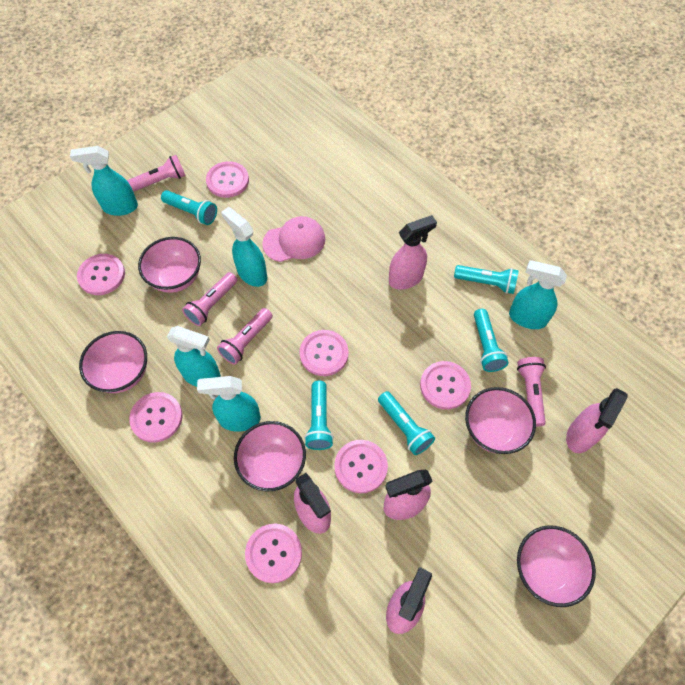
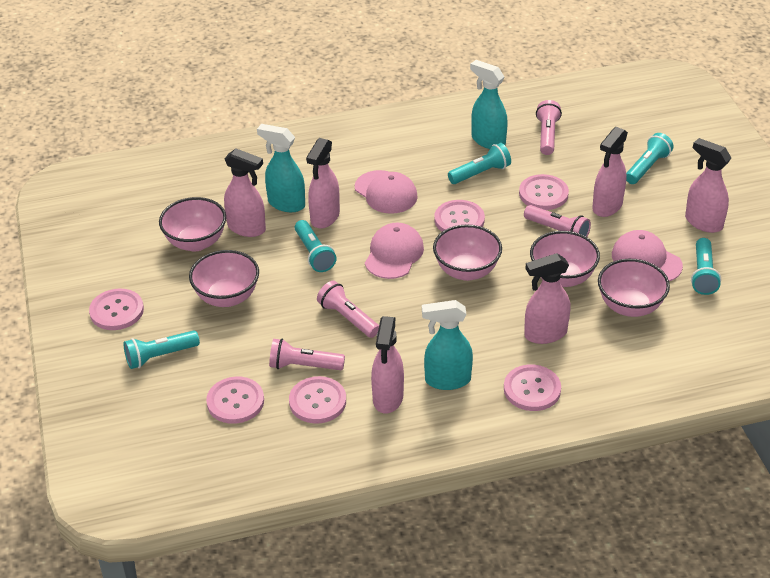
pink button: 7 -> 6
pink cap: 1 -> 3
pink spray bottle: 5 -> 6
turquoise spray bottle: 5 -> 3

